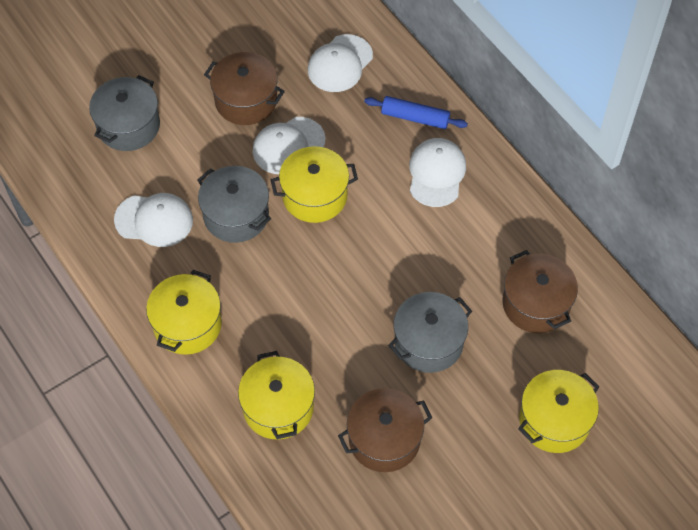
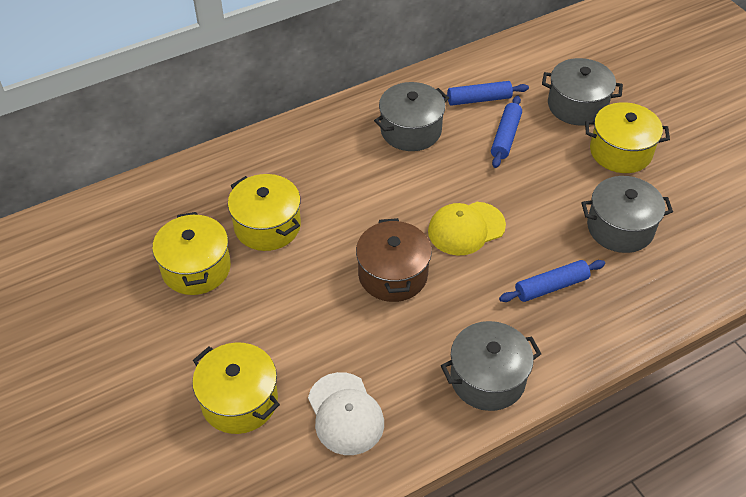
blue rolling pin: 1 -> 3
brown pot: 3 -> 1
grey pot: 3 -> 4
white cap: 4 -> 1
yellow cap: 0 -> 1

